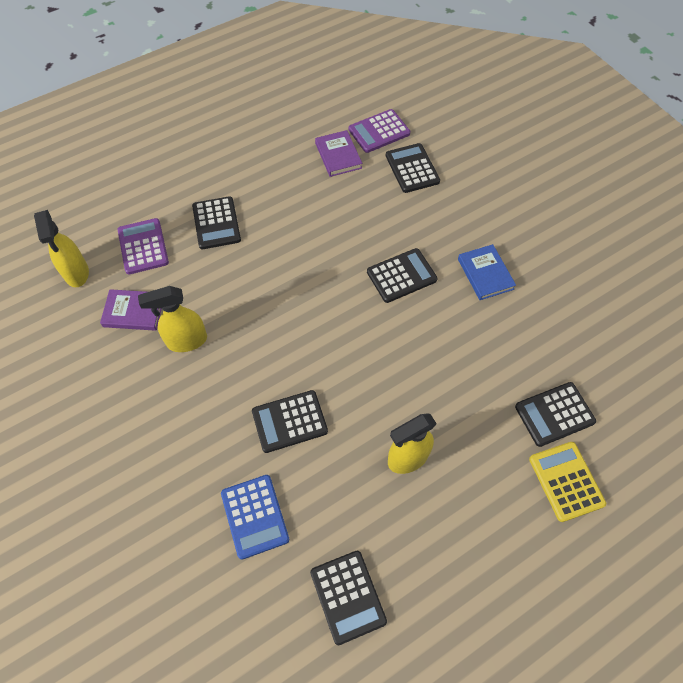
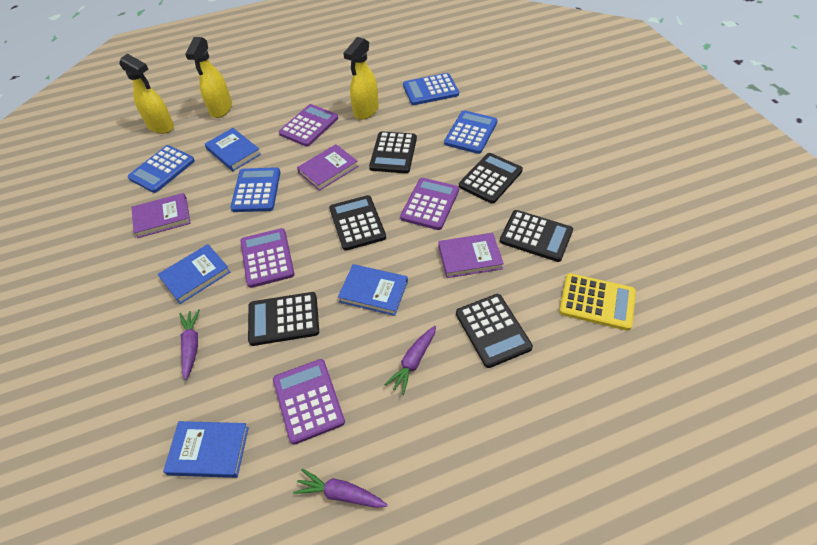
blue book: 1 -> 4
blue calculator: 1 -> 4
purple book: 2 -> 3
purple calculator: 2 -> 4
purple carrot: 0 -> 3

